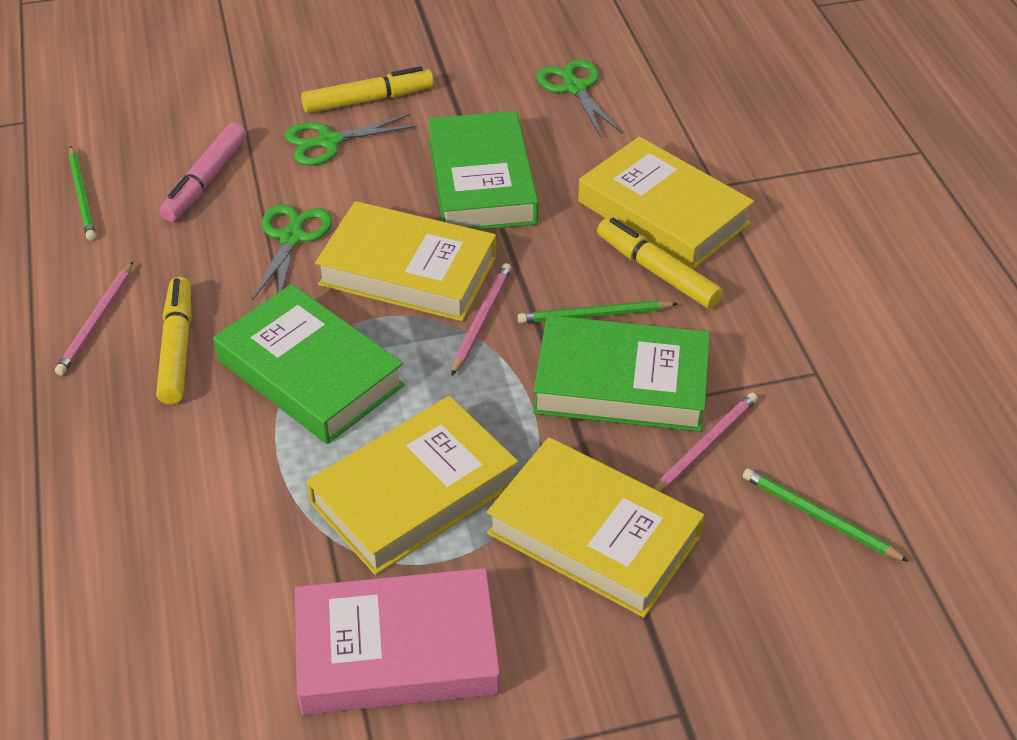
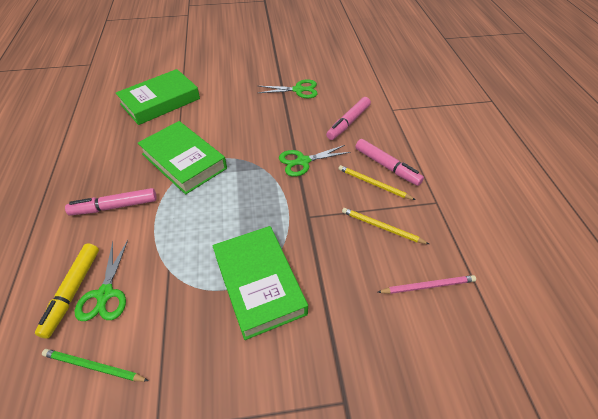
green pencil: 3 -> 1
pink book: 1 -> 0
pink marker: 1 -> 3
pink pencil: 3 -> 1
yellow book: 4 -> 0
yellow marker: 3 -> 1
yellow pencil: 0 -> 2

